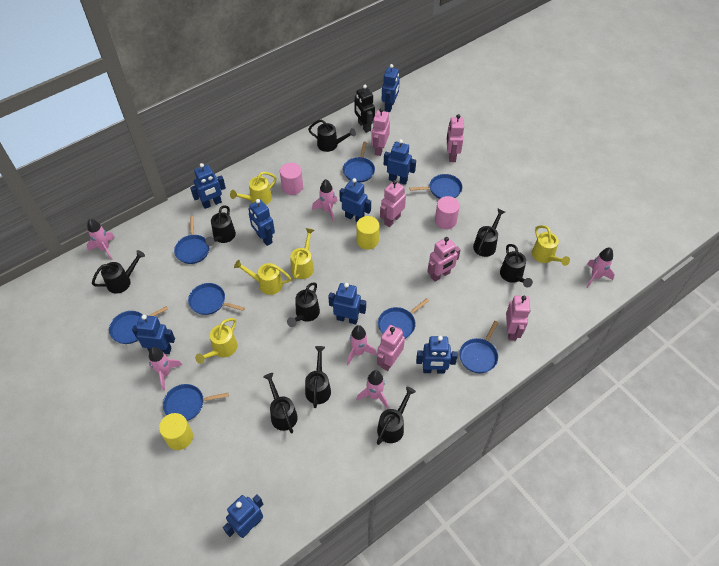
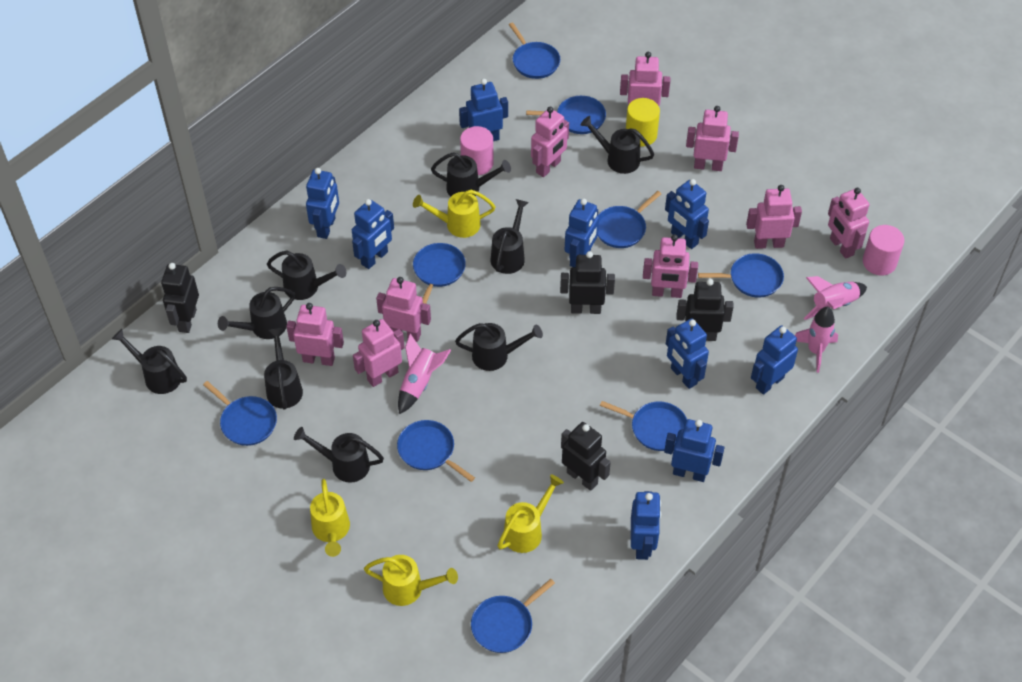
black robot: 1 -> 4
blue pan: 8 -> 9
pink robot: 6 -> 9
pink rocket: 6 -> 3
yellow cylinder: 2 -> 1
yellow watering can: 5 -> 4

